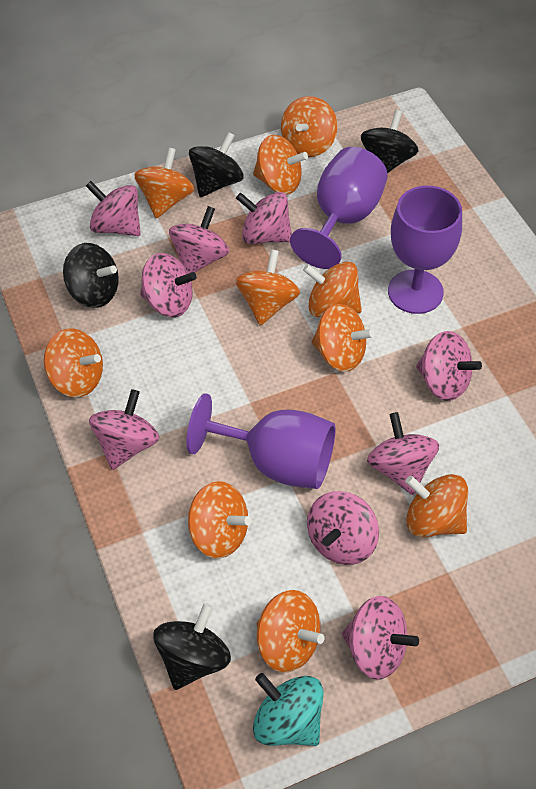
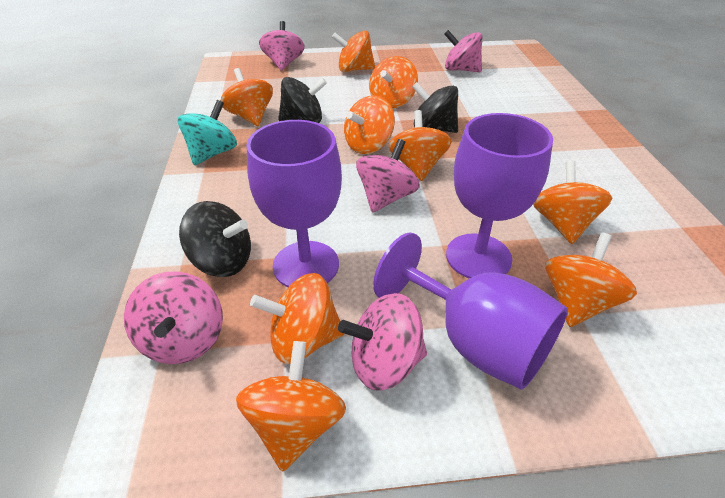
black spinning top: 4 -> 3
orange spinning top: 10 -> 9
pink spinning top: 9 -> 5

